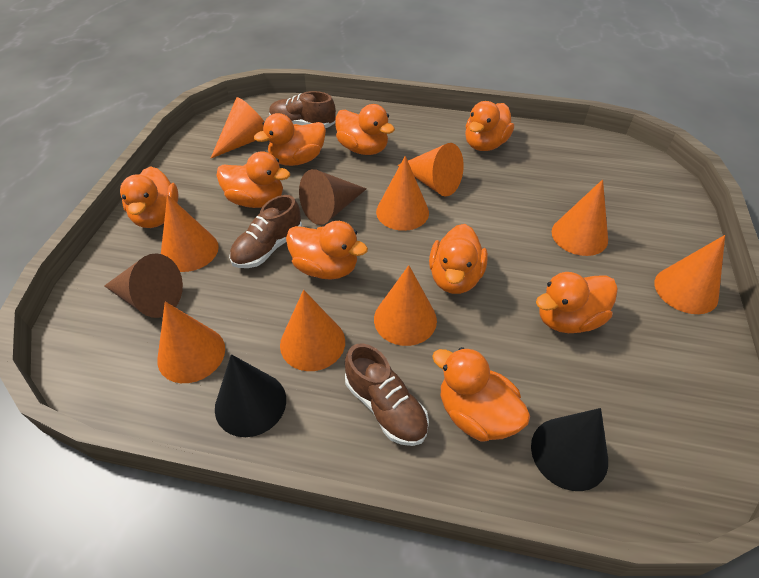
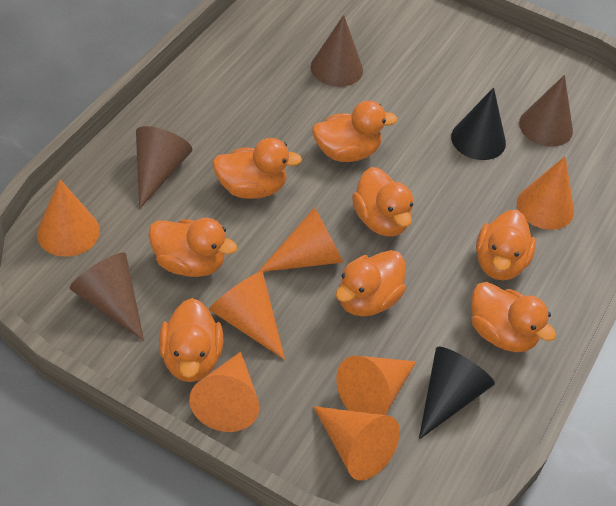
brown cone: 2 -> 4
brown shoe: 3 -> 0
orange cone: 9 -> 7
orange duck: 9 -> 8

